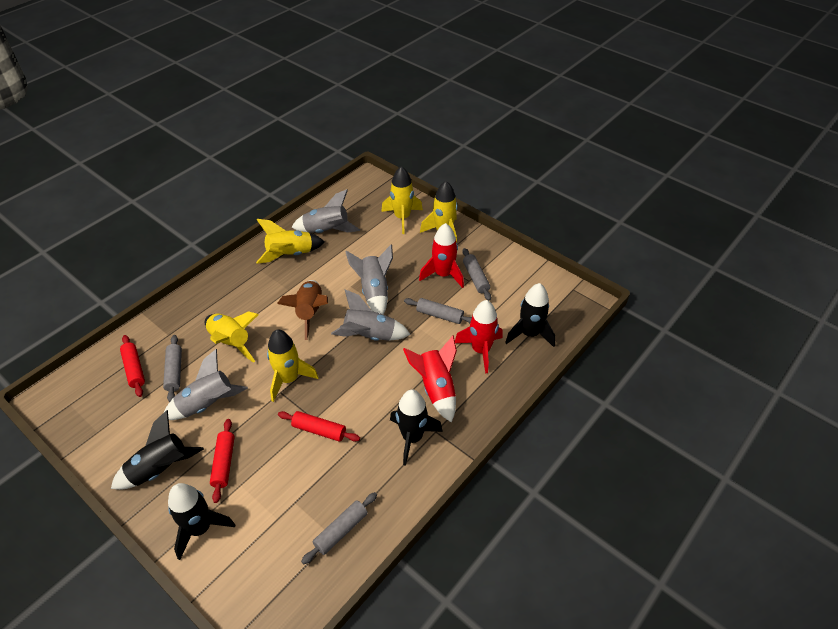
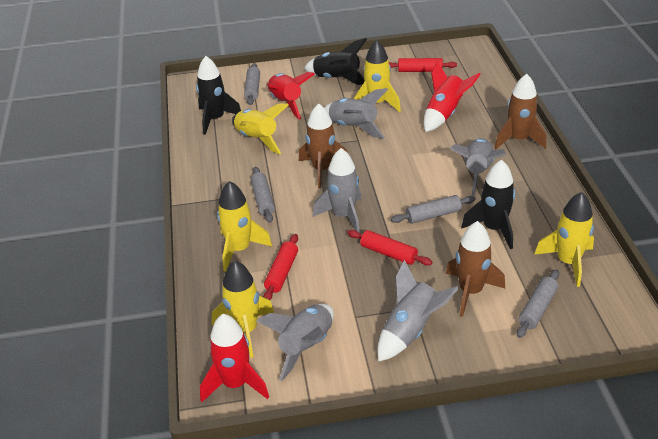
black rocket: 4 -> 3
brown rocket: 1 -> 3
grey rocket: 4 -> 5

